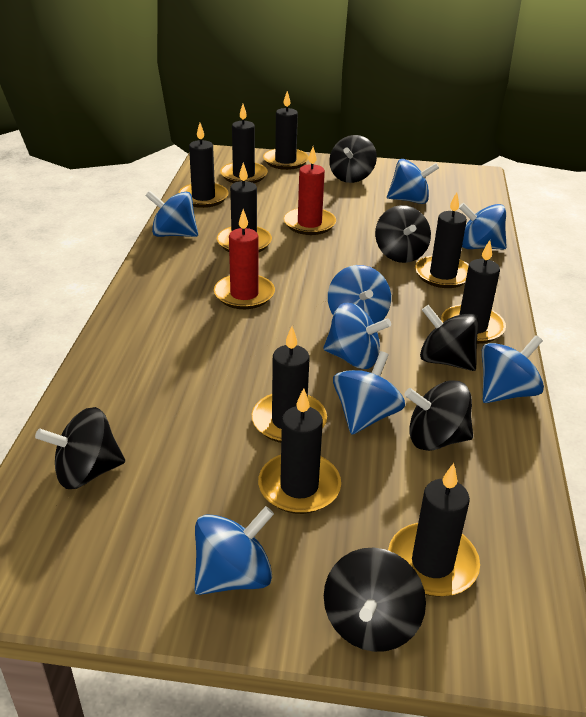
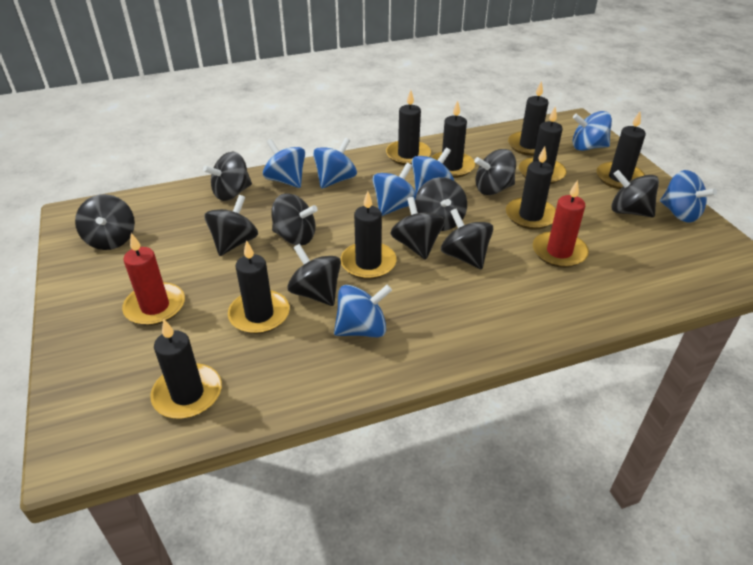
black spinning top: 6 -> 10
blue spinning top: 8 -> 7

